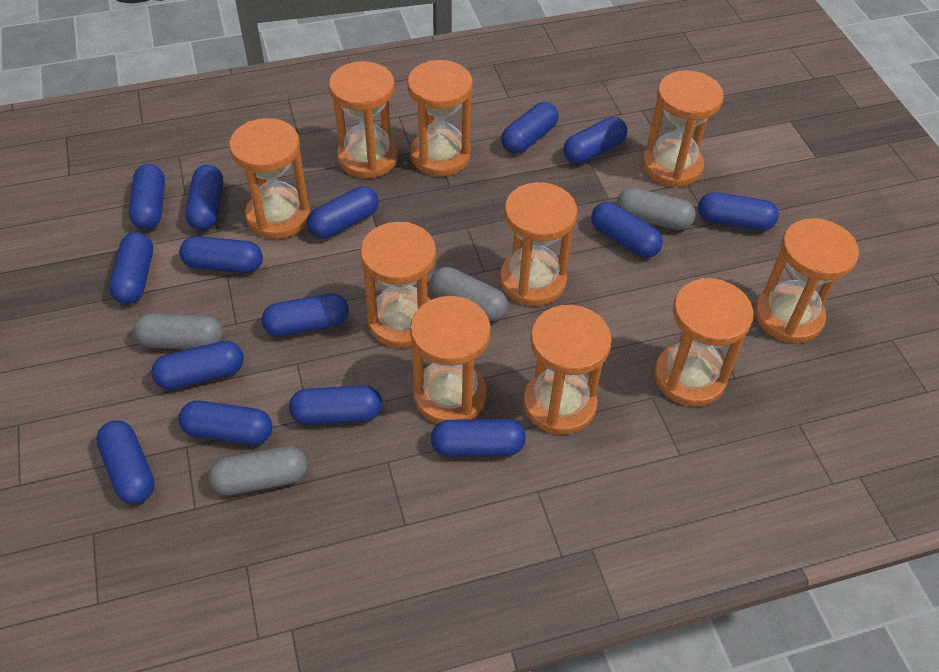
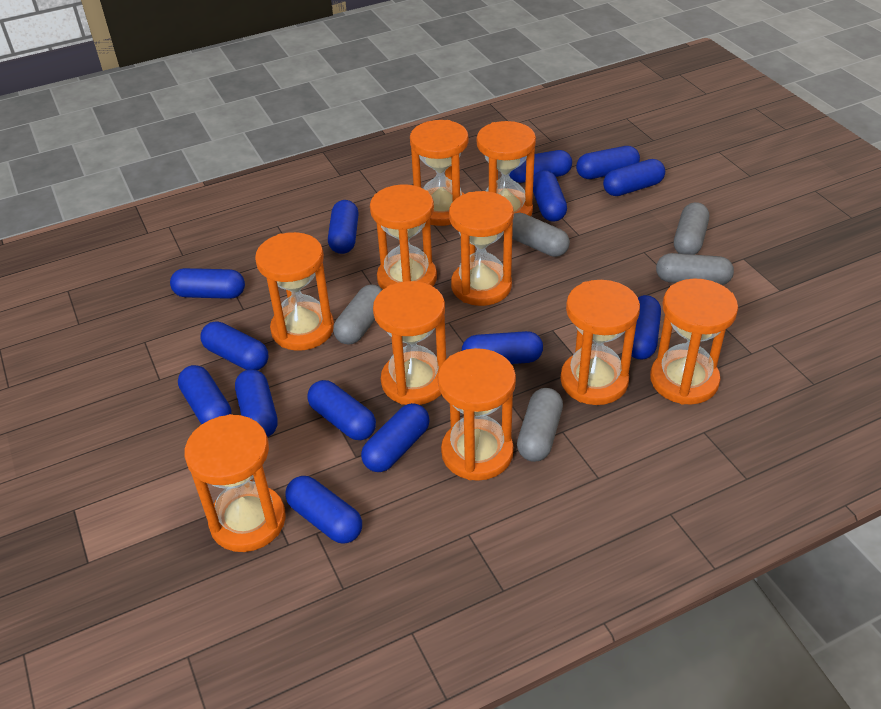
blue capsule: 15 -> 14
grey capsule: 4 -> 5

